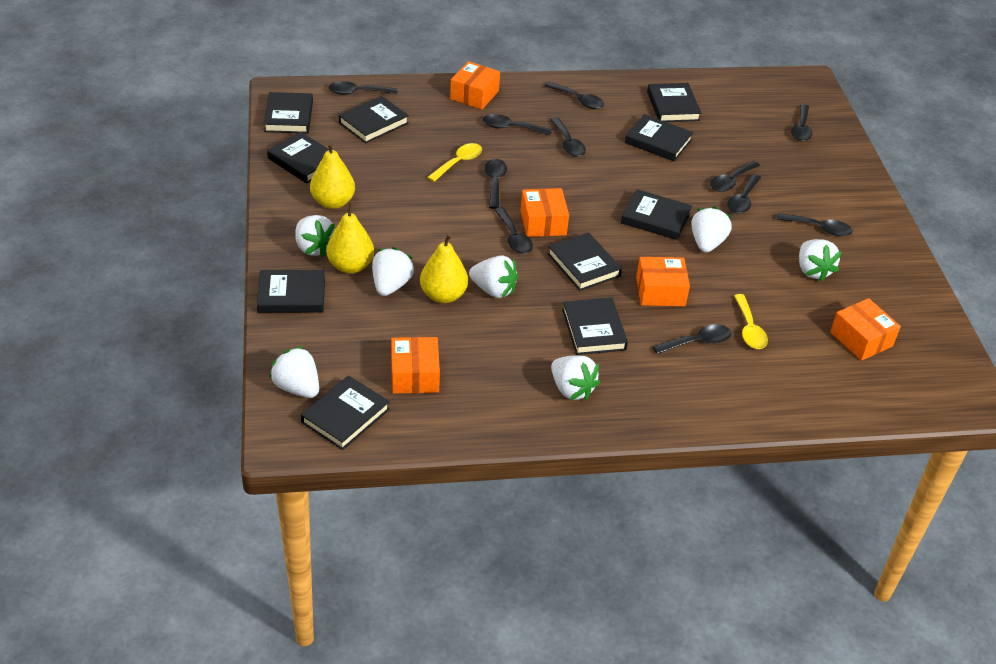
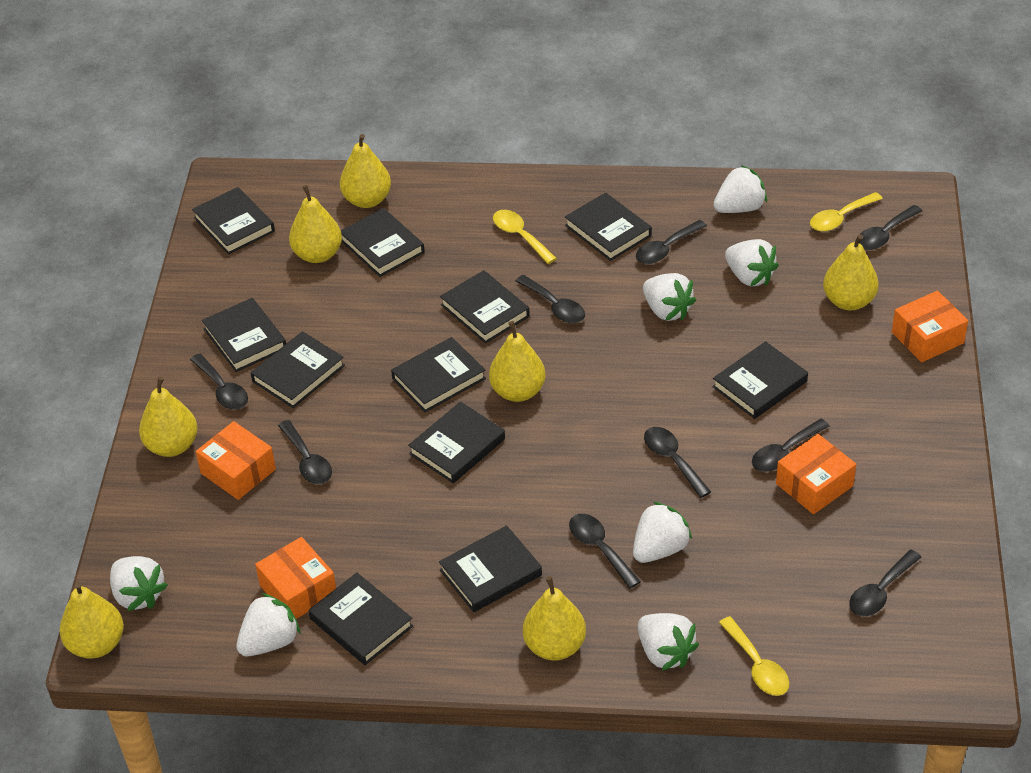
black book: 10 -> 11
black spoon: 11 -> 9
orange box: 5 -> 4
yellow pear: 3 -> 7
yellow spoon: 2 -> 3

